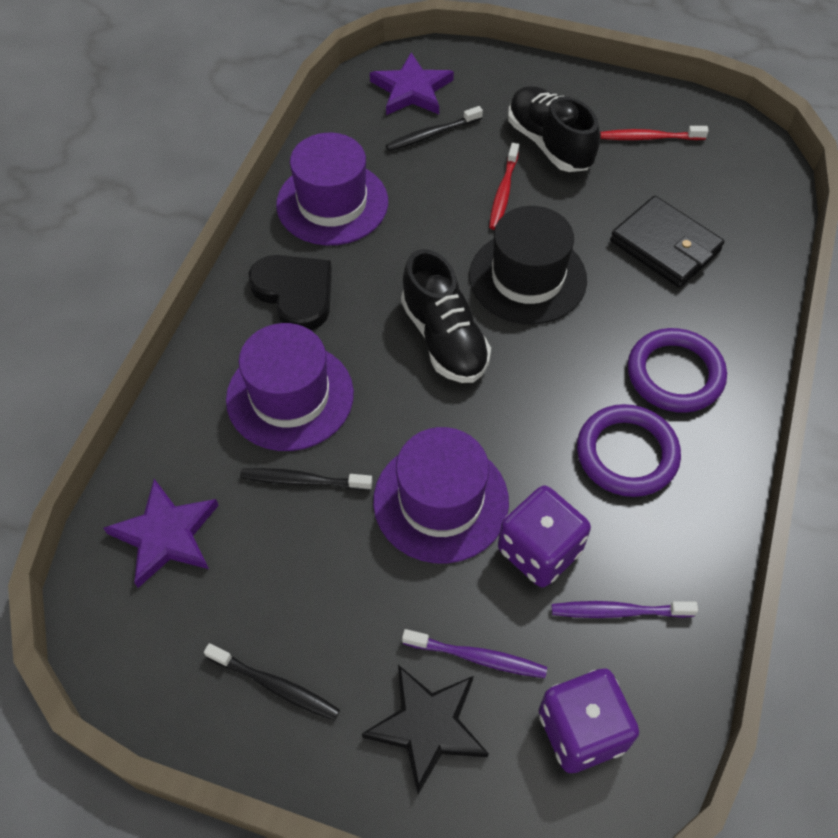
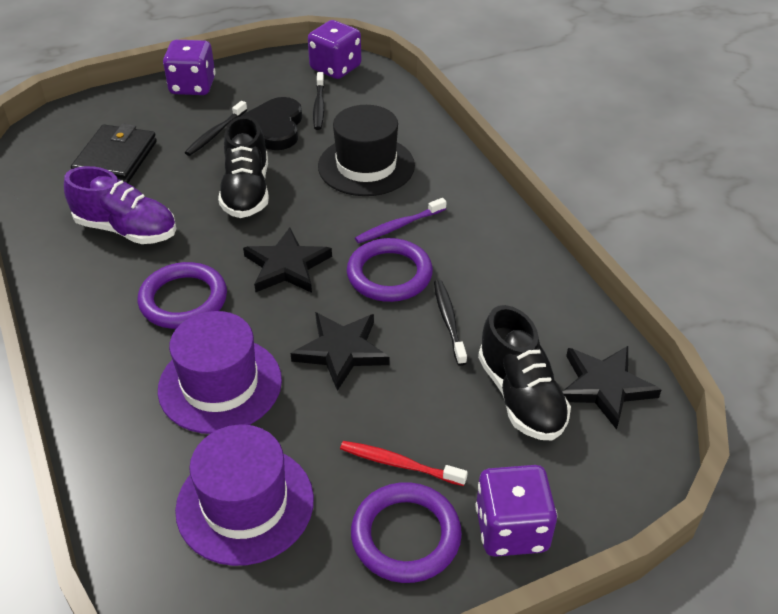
black star: 1 -> 3
purple dice: 2 -> 3
purple hat: 3 -> 2
purple ring: 2 -> 3
purple shoe: 0 -> 1
purple star: 2 -> 0
purple toothbrush: 2 -> 1
red toothbrush: 2 -> 1

